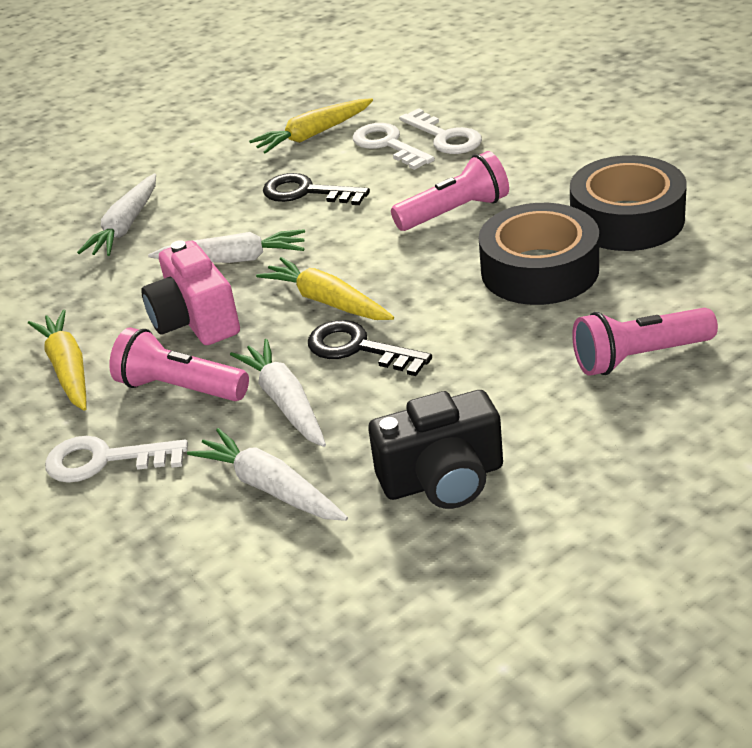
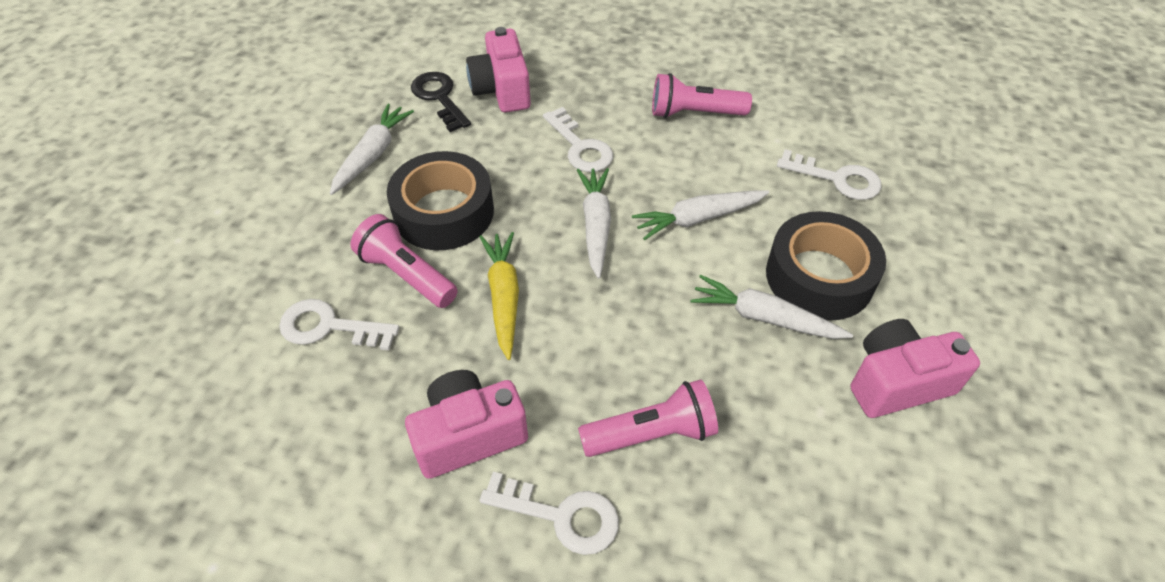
black camera: 1 -> 0
black key: 2 -> 1
pink camera: 1 -> 3
white key: 3 -> 4
yellow carrot: 3 -> 1

